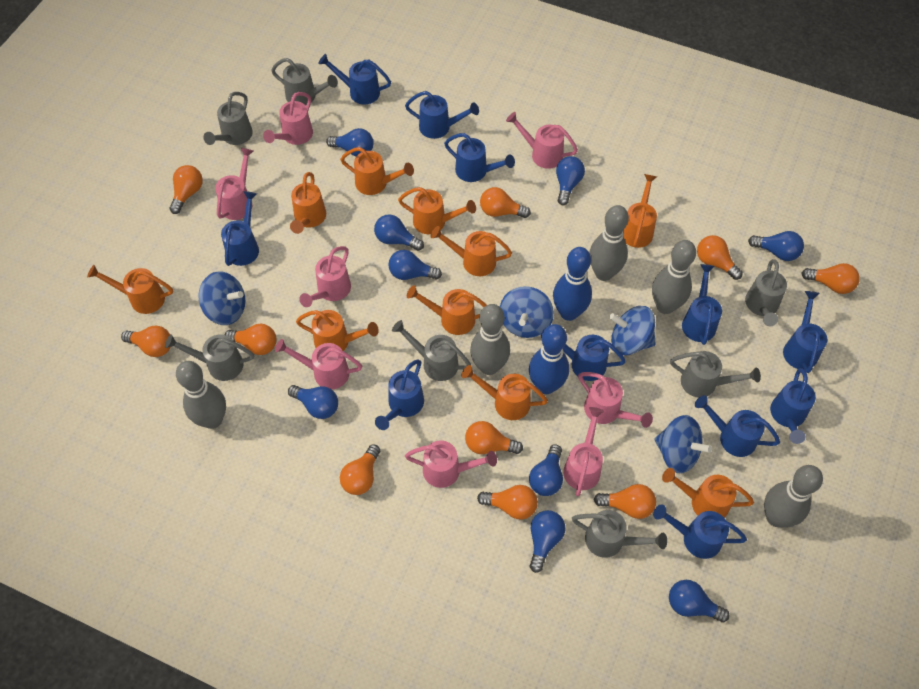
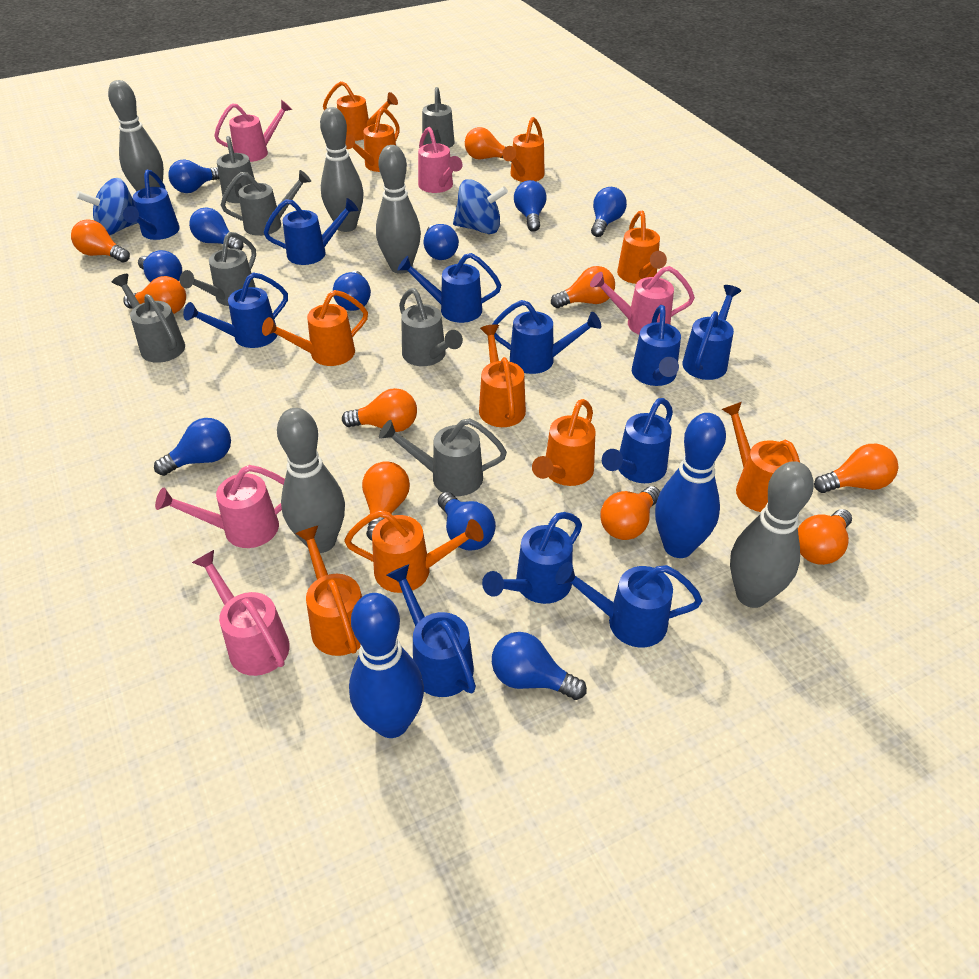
blue light bulb: 9 -> 10
blue spinning top: 4 -> 2
orange light bulb: 10 -> 9
pink watering can: 8 -> 5

